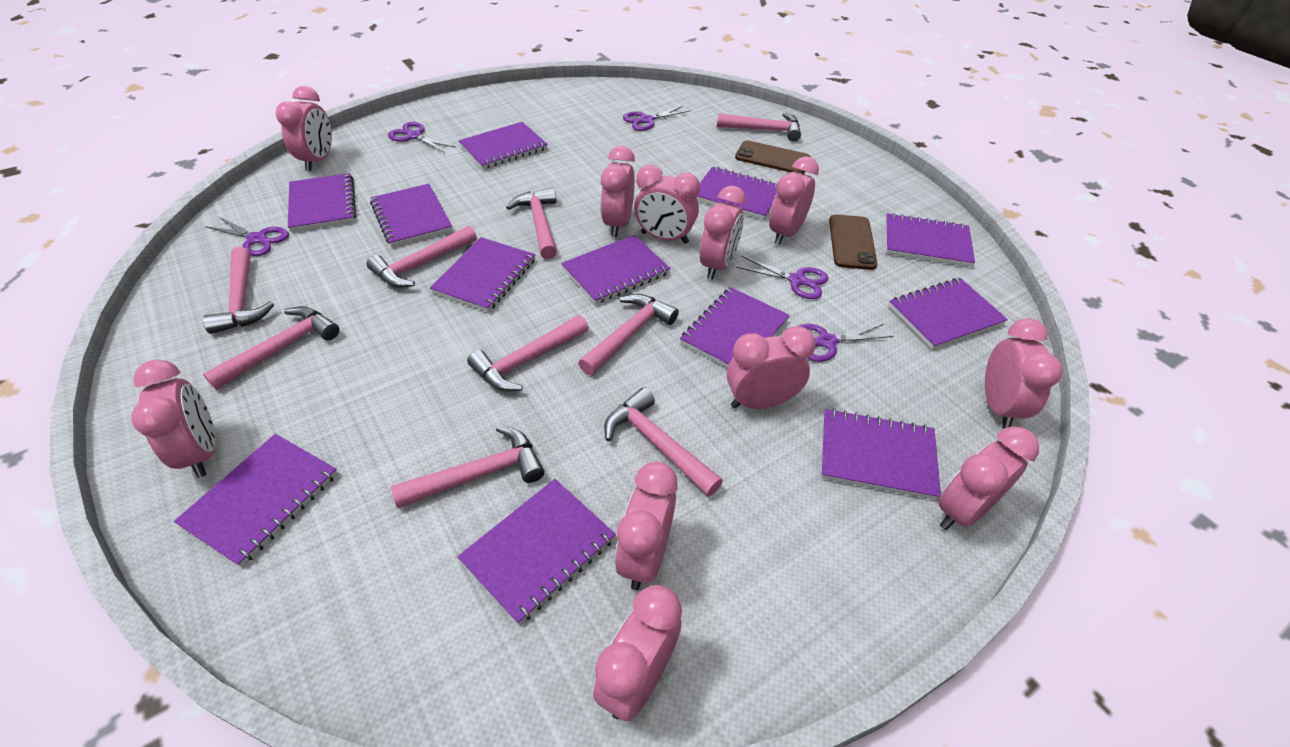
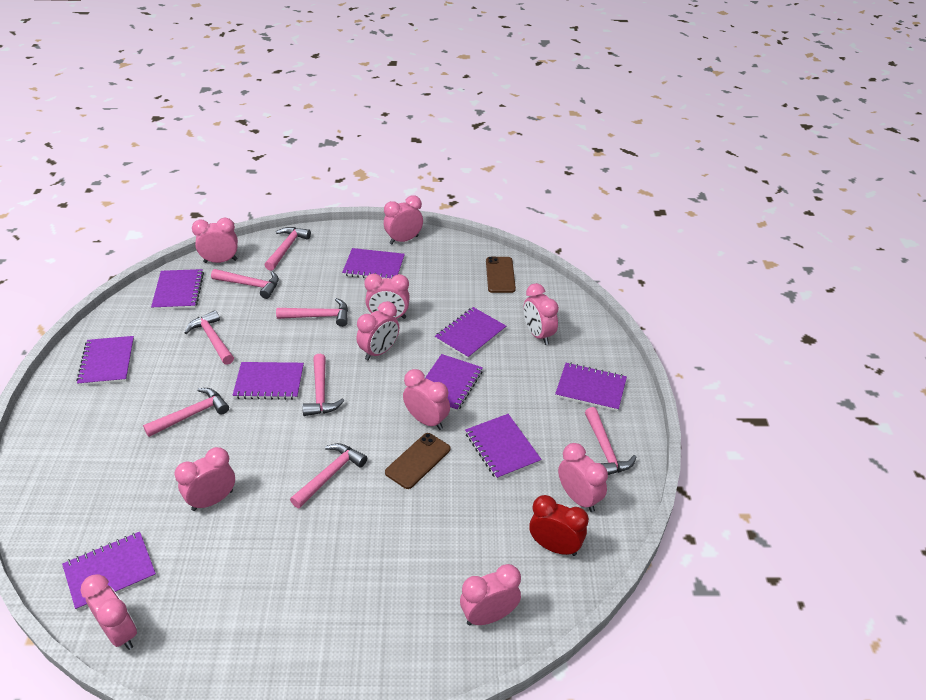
pink clock: 11 -> 10
pink hammer: 9 -> 8
purple notebook: 12 -> 9
purple scissors: 5 -> 0
red clock: 0 -> 1

